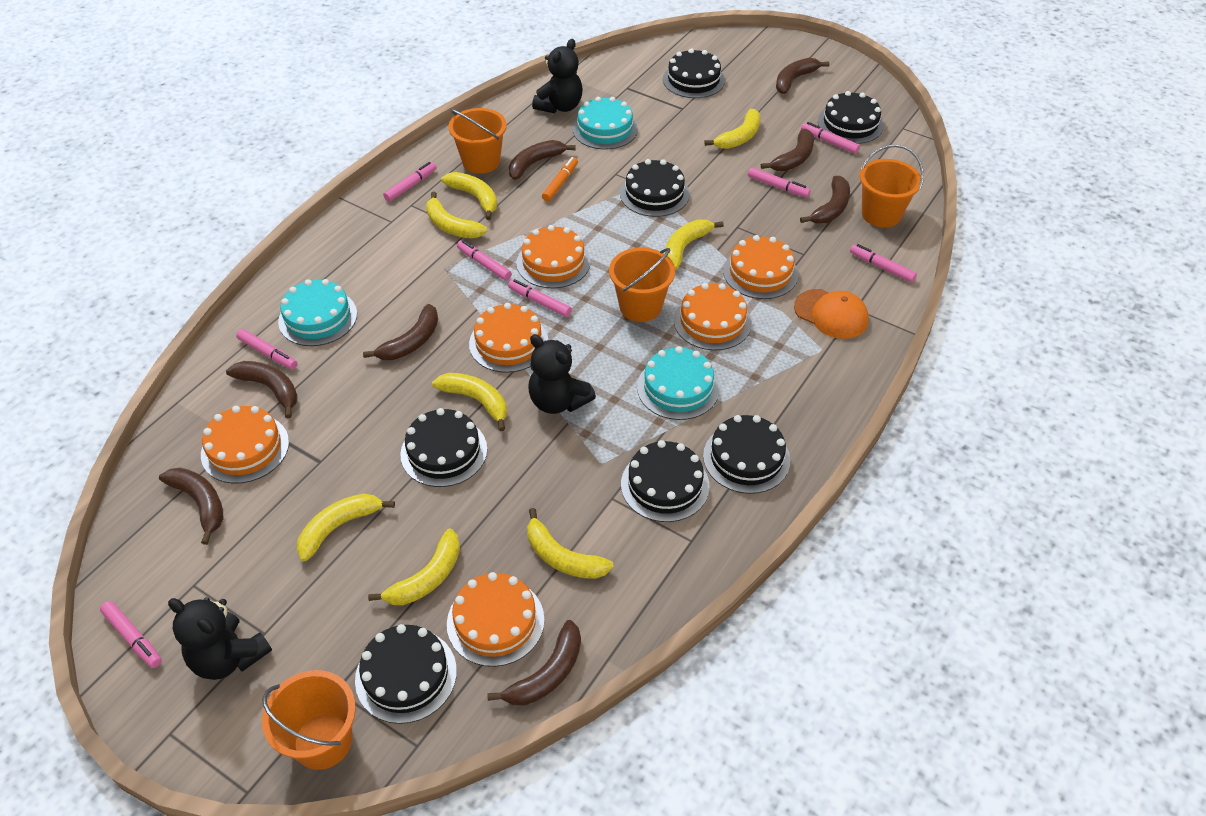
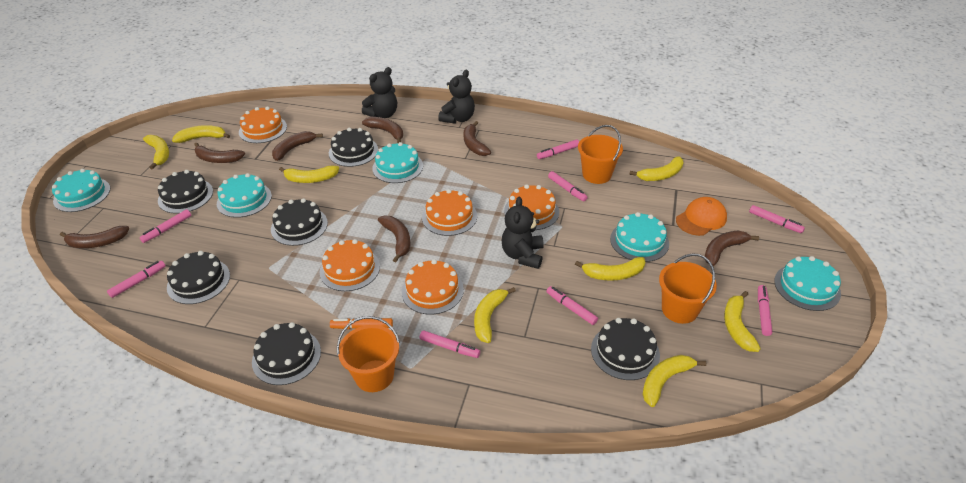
black cake: 7 -> 6
brown banana: 8 -> 7
orange bucket: 4 -> 3
orange cake: 6 -> 5
turquoise cake: 3 -> 5

